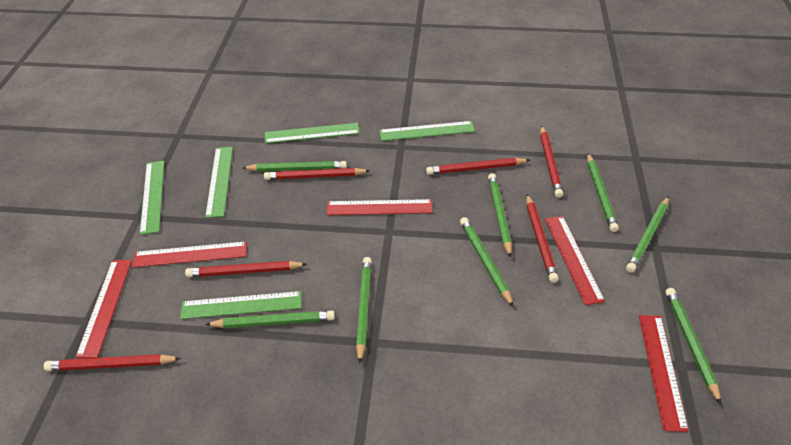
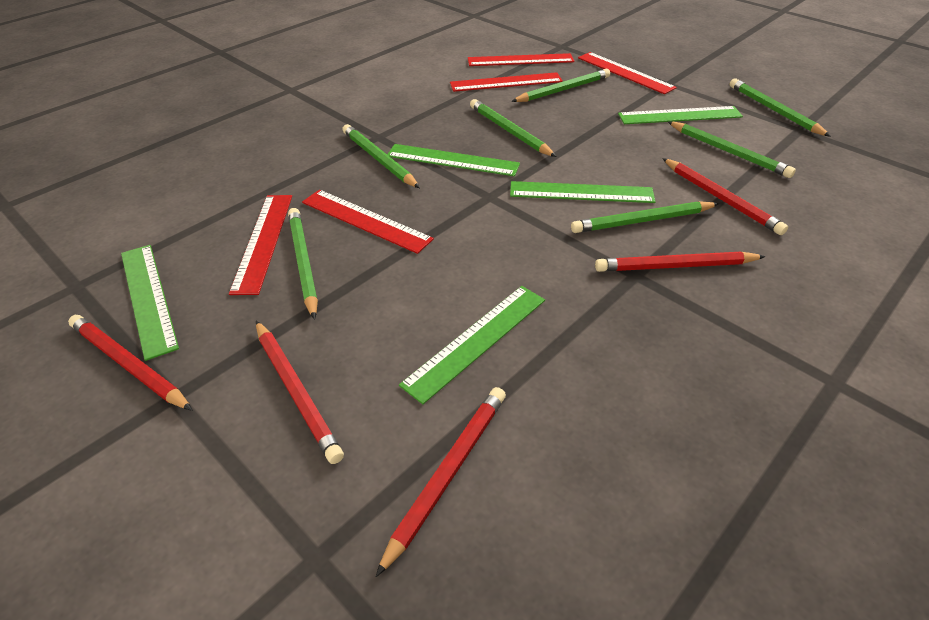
green pencil: 8 -> 7
red pencil: 6 -> 5

